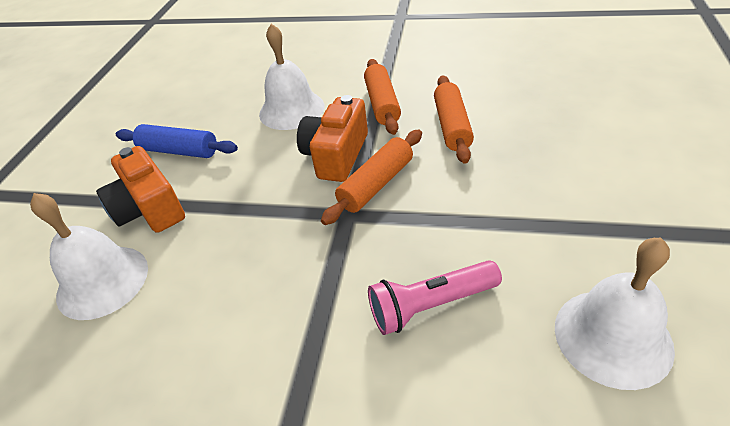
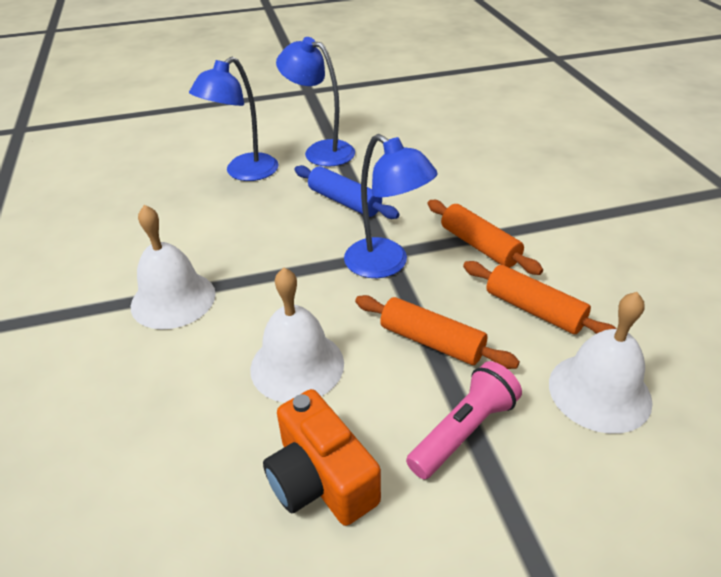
blue lamp: 0 -> 3
orange camera: 2 -> 1

